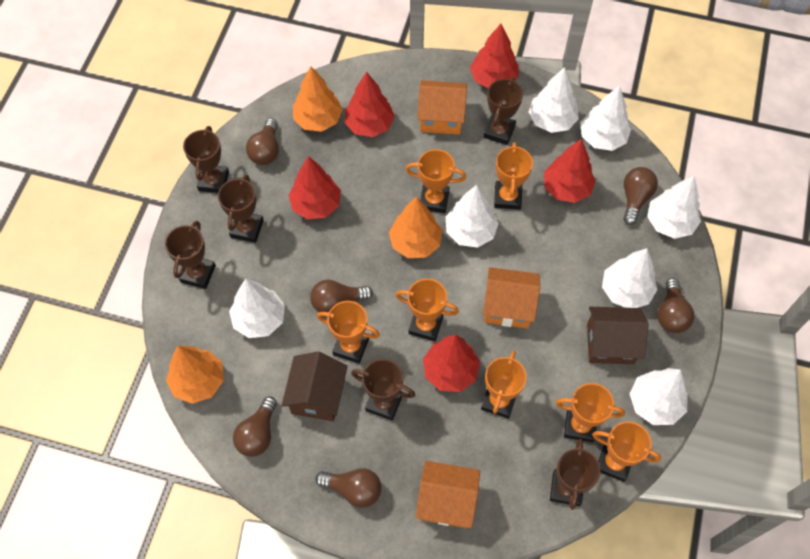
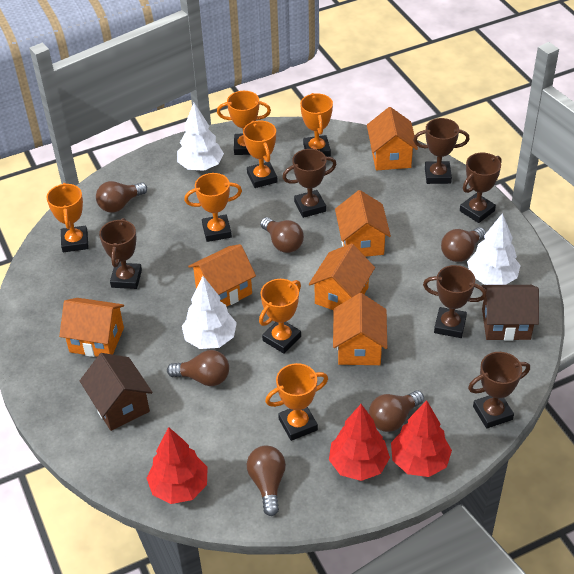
orange house: 3 -> 6
orange tree: 3 -> 0
red tree: 5 -> 3
white tree: 7 -> 3

